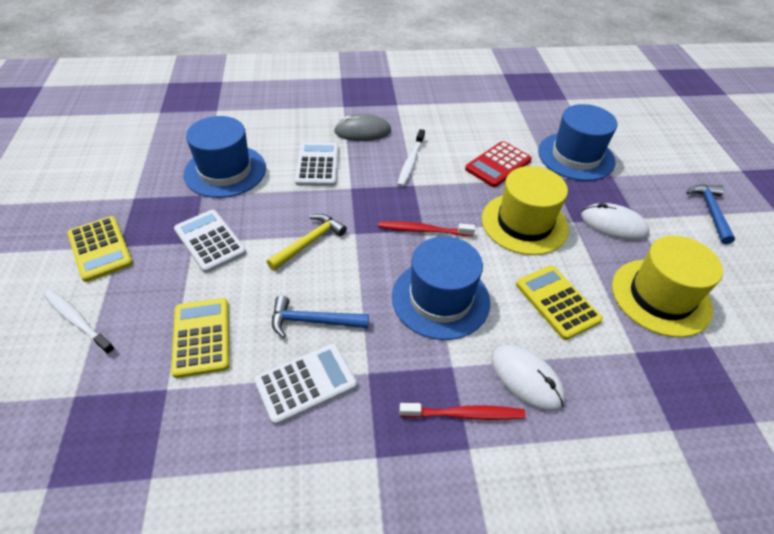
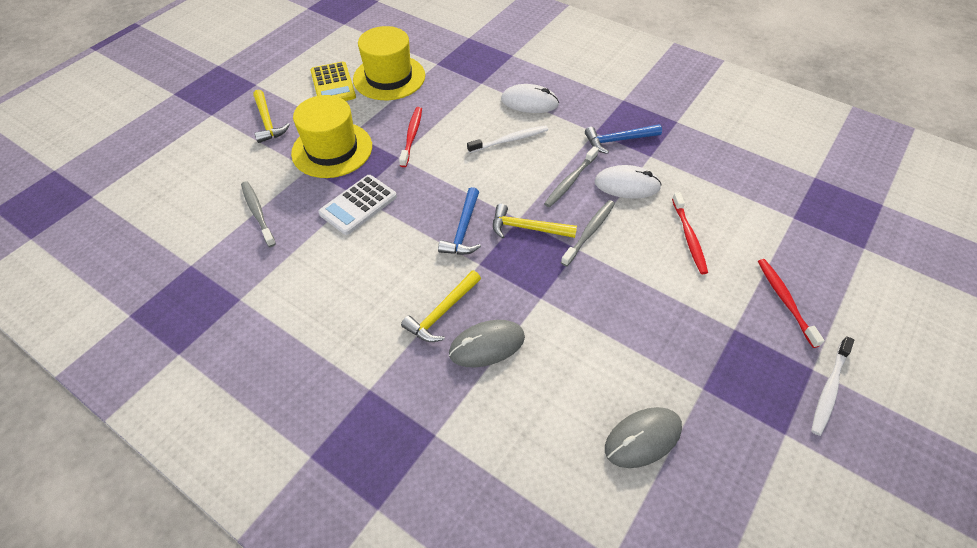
blue hat: 3 -> 0
grey mouse: 1 -> 2
grey toothbrush: 0 -> 3
red calculator: 1 -> 0
red toothbrush: 2 -> 3
white calculator: 3 -> 1
yellow calculator: 3 -> 1
yellow hammer: 1 -> 3

